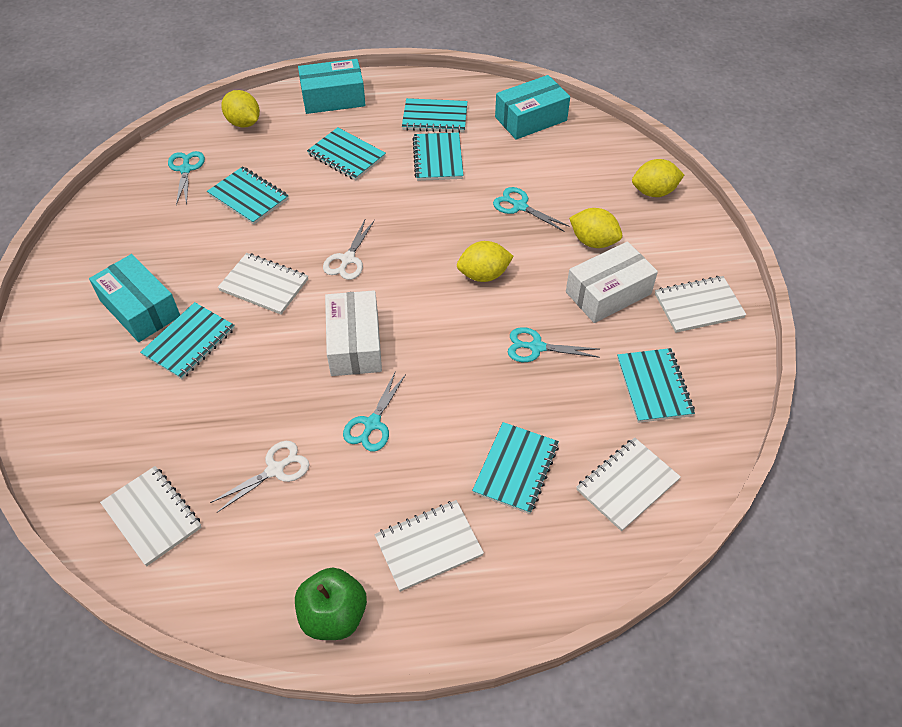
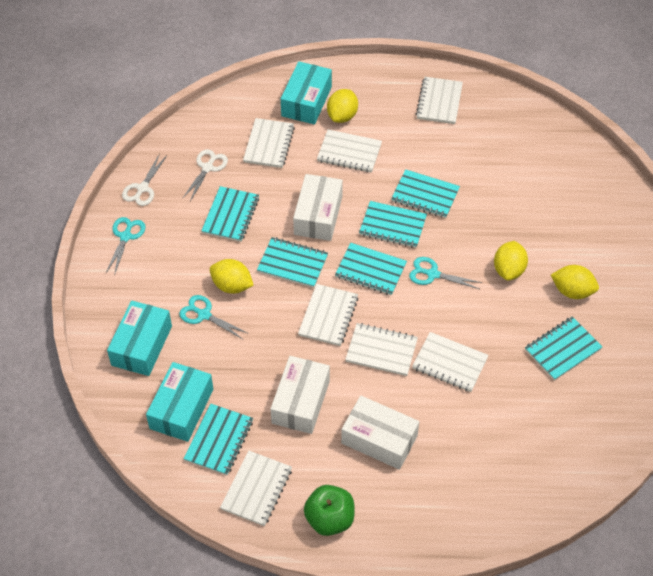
turquoise scissors: 4 -> 3
white box: 2 -> 3
white notebook: 5 -> 7

